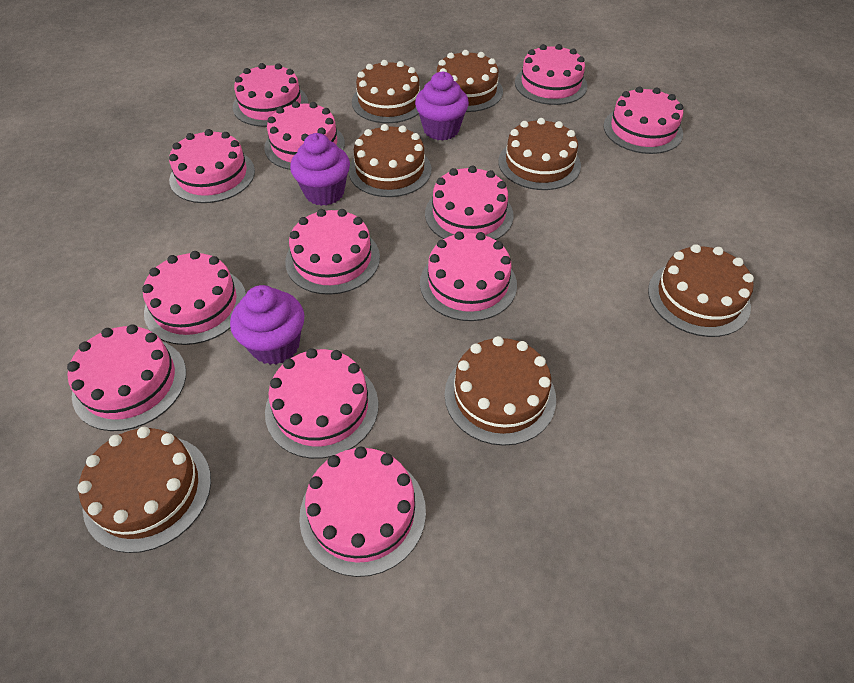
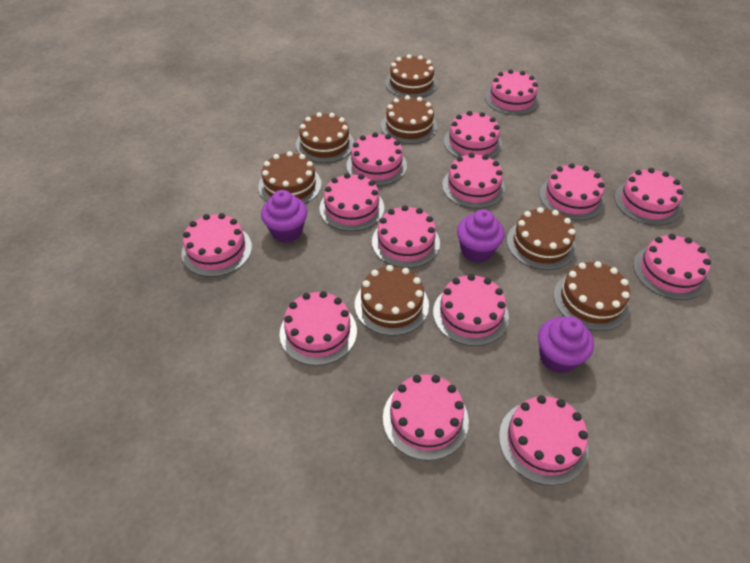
pink cake: 12 -> 14

